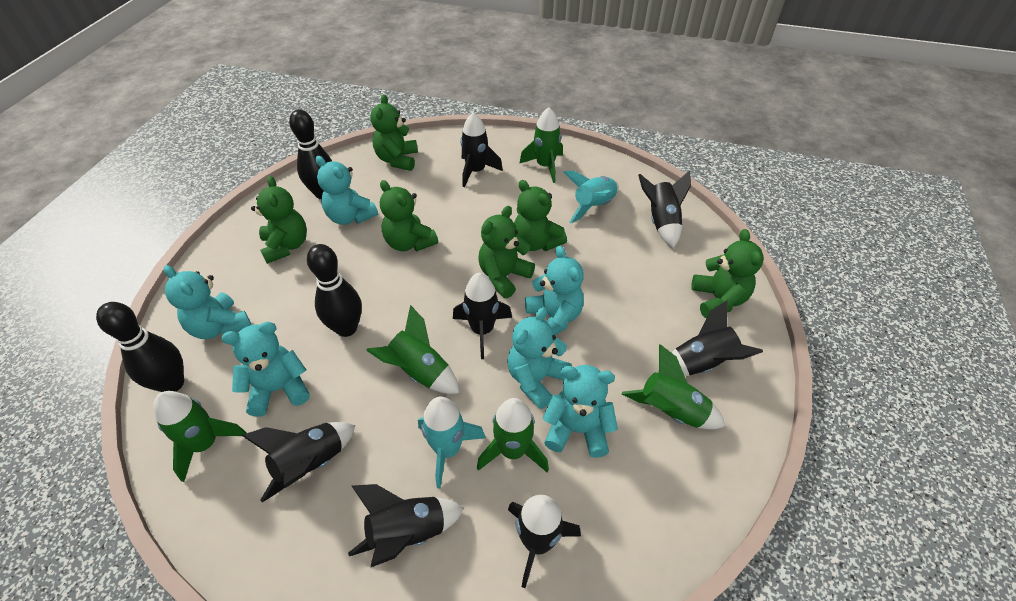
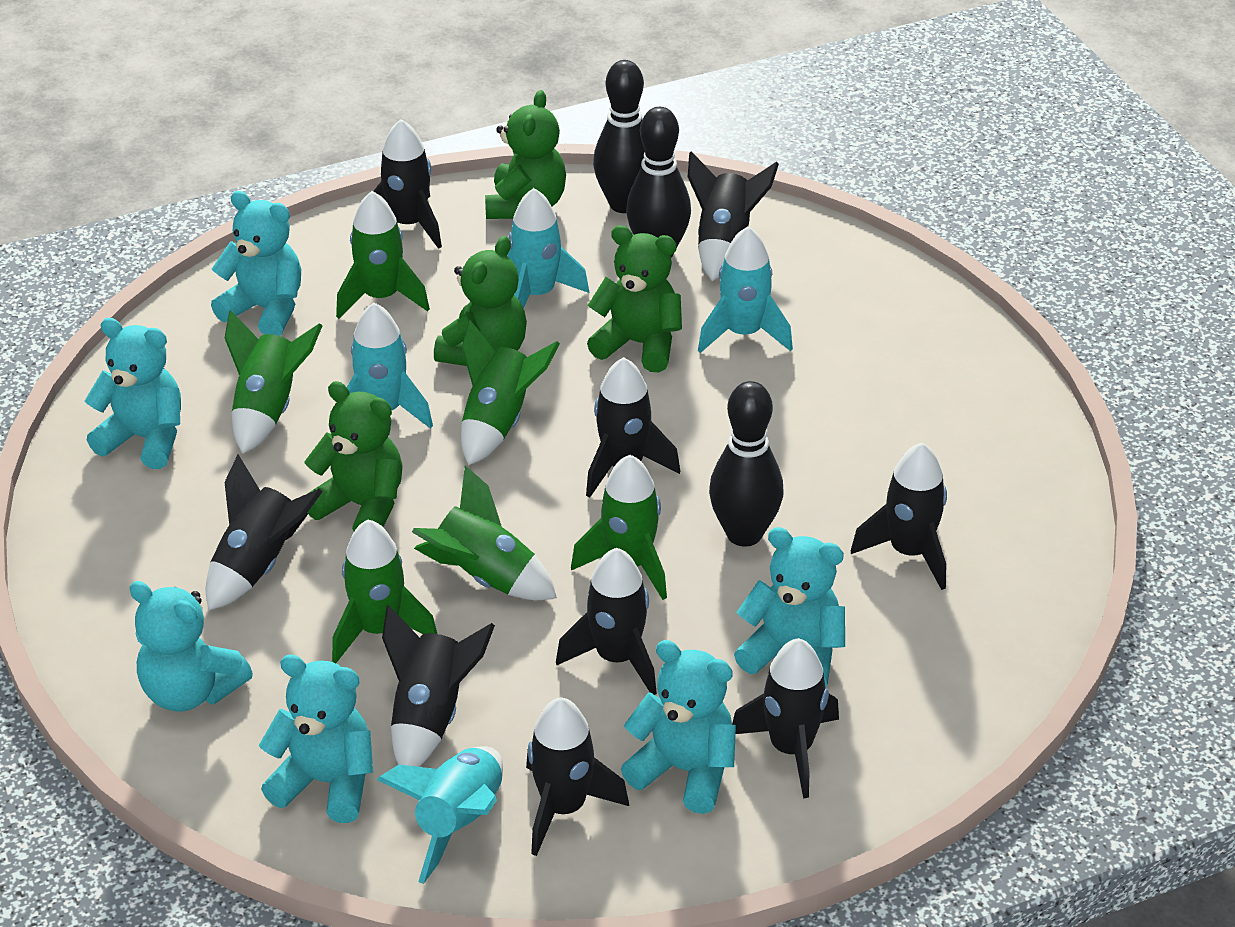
black rocket: 7 -> 9
green rocket: 5 -> 6
green teddy bear: 6 -> 4
turquoise rocket: 2 -> 4

